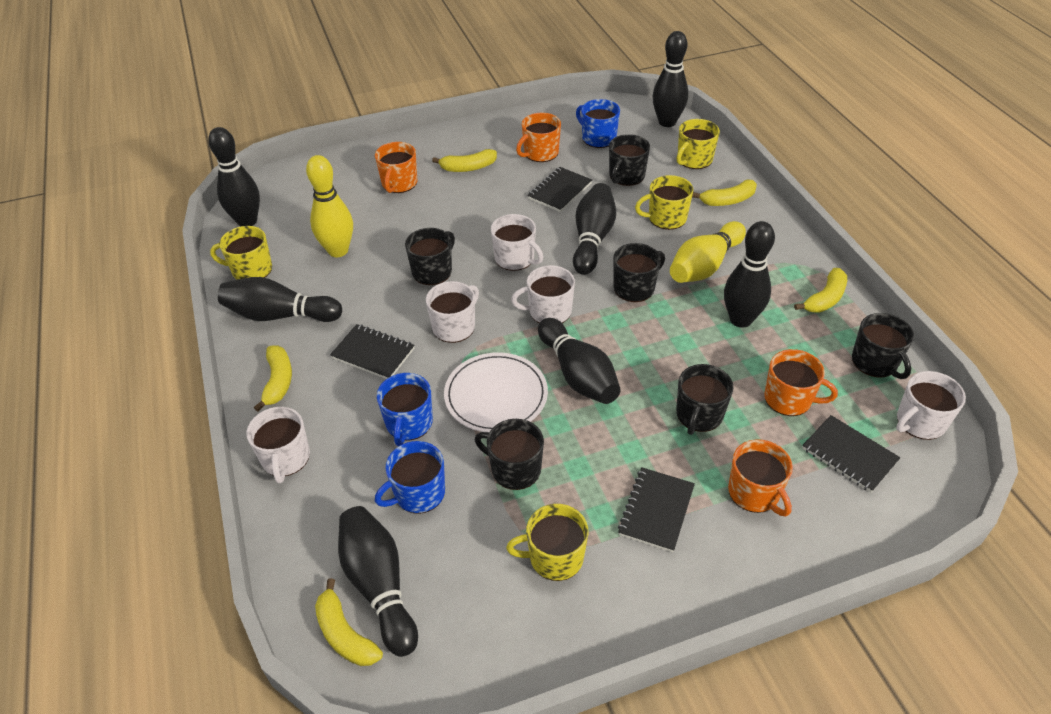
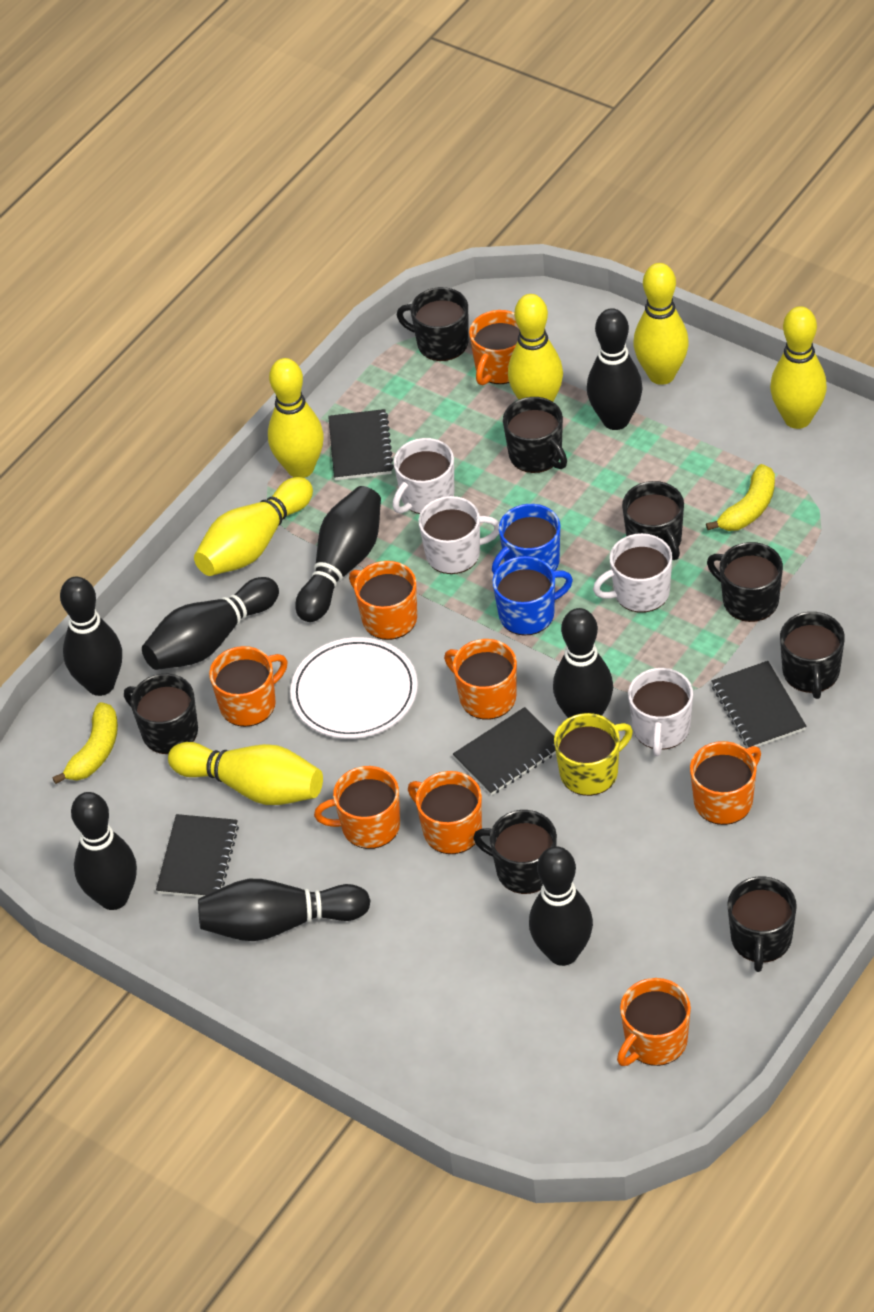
black bowling pin: 7 -> 8
black mug: 6 -> 8
blue mug: 3 -> 2
orange mug: 4 -> 8
white mug: 5 -> 4
yellow banana: 5 -> 2
yellow bowling pin: 2 -> 6
yellow mug: 4 -> 1

